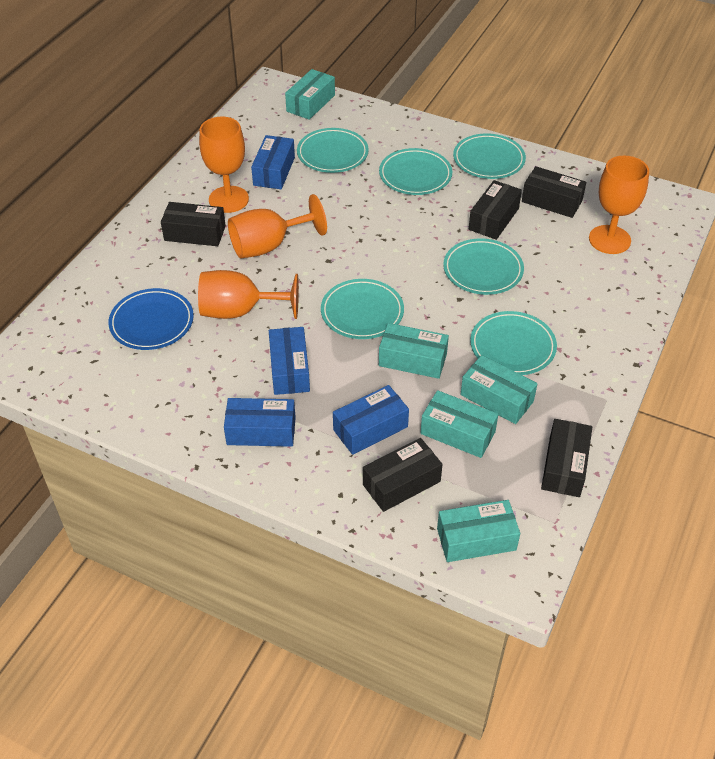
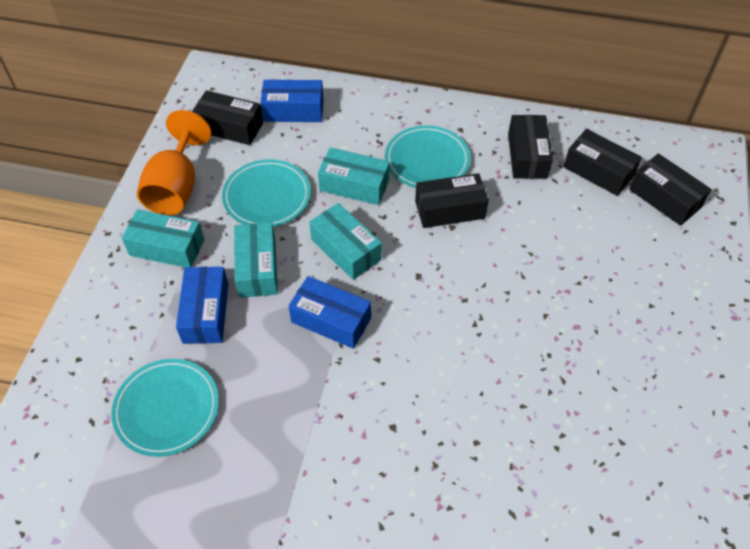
blue box: 4 -> 3
blue plate: 1 -> 0
orange goblet: 4 -> 1
turquoise box: 5 -> 4
turquoise plate: 6 -> 3

